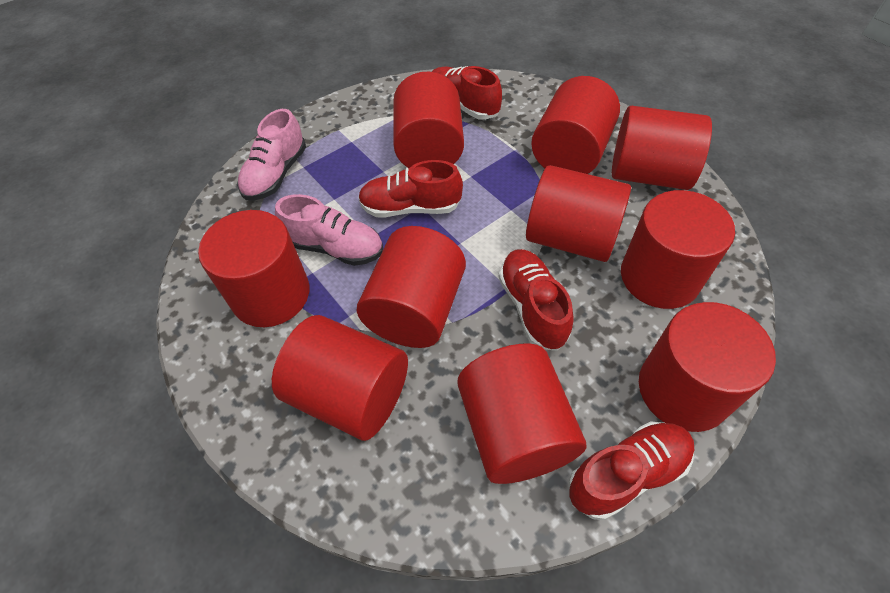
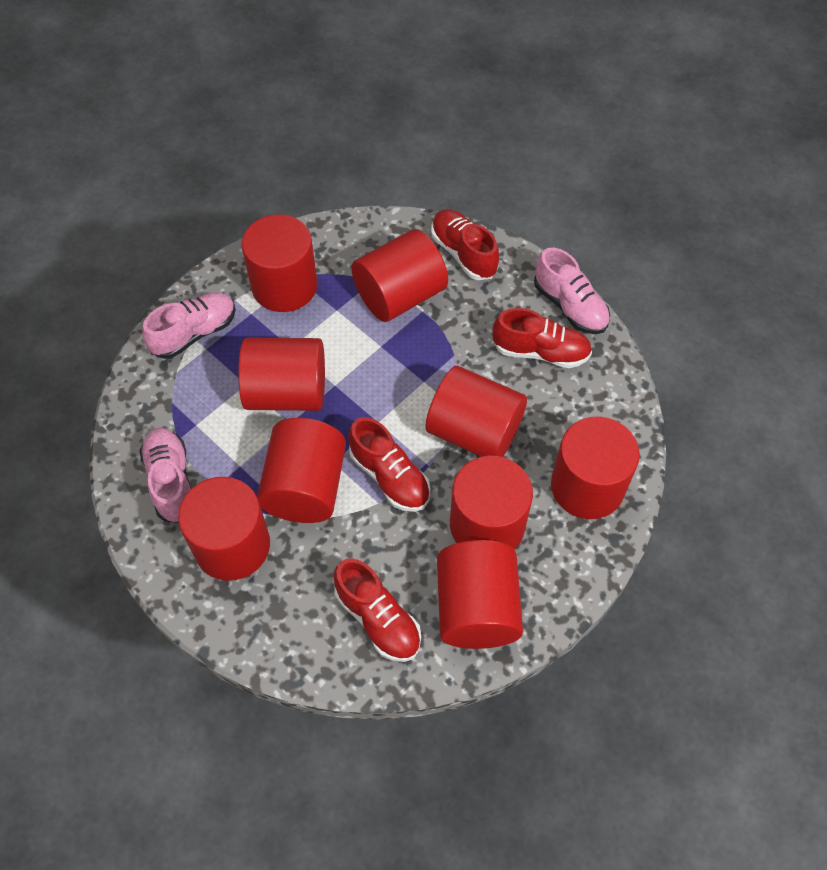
pink shoe: 2 -> 3
red cylinder: 10 -> 9

